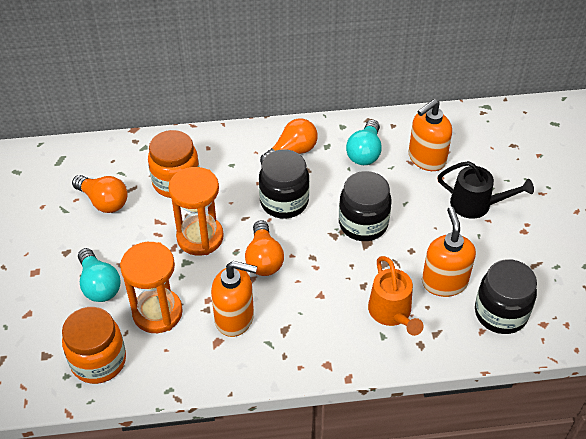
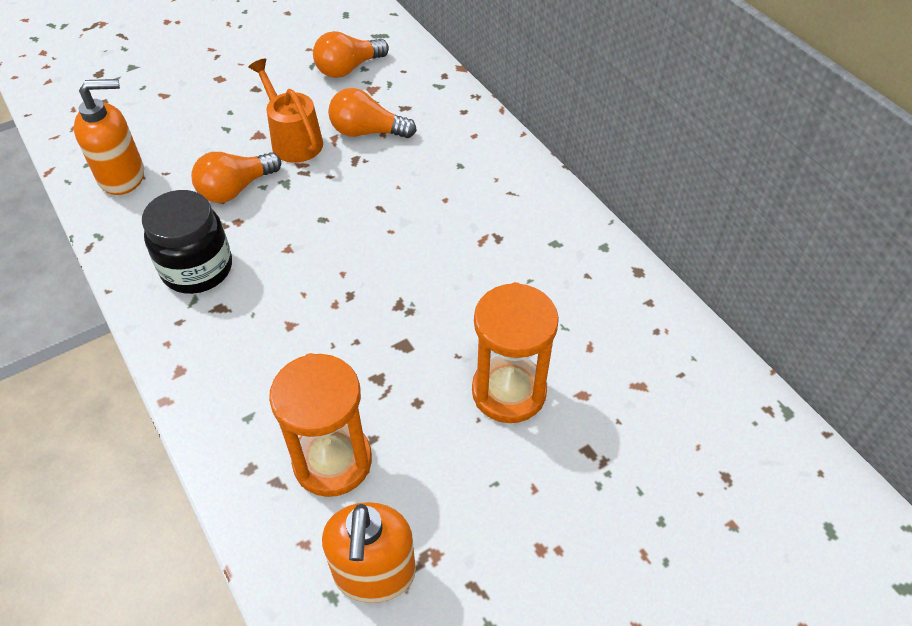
black jar: 3 -> 1
black watering can: 1 -> 0
orange jar: 2 -> 0
orange soap dispenser: 3 -> 2
turquoise light bulb: 2 -> 0

